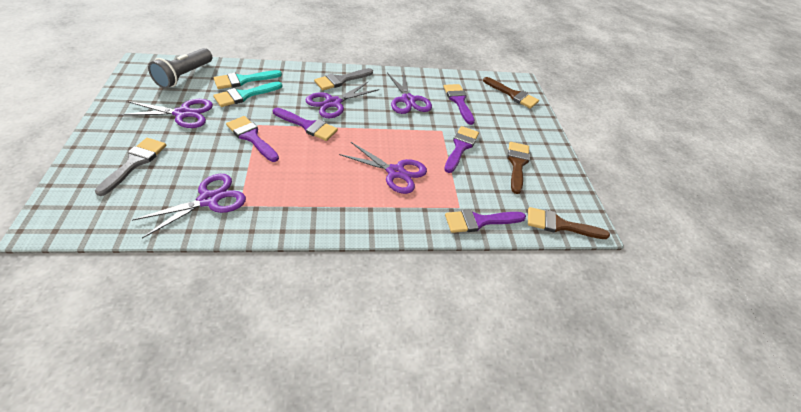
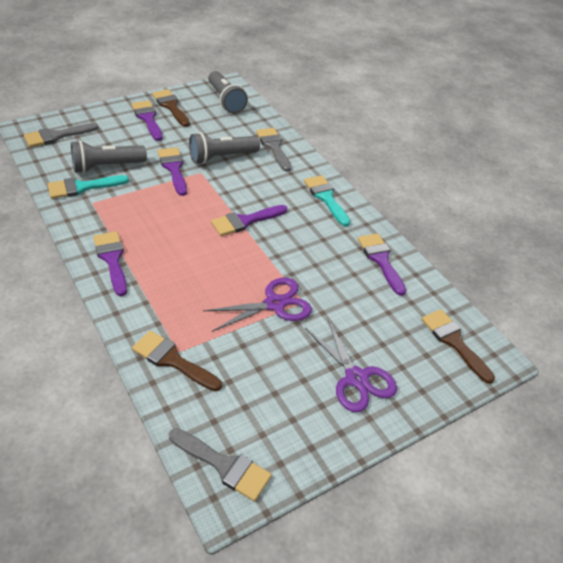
grey brush: 2 -> 3
grey flashlight: 1 -> 3
purple scissors: 5 -> 2

